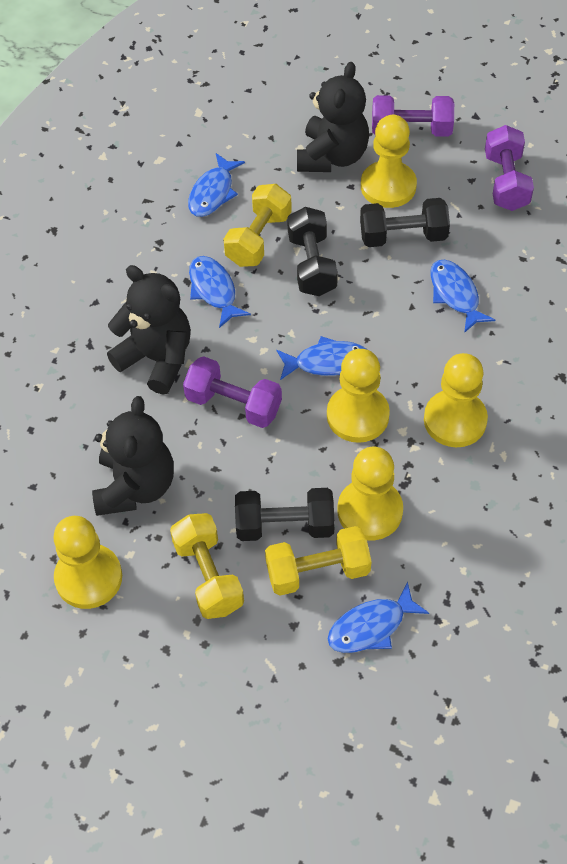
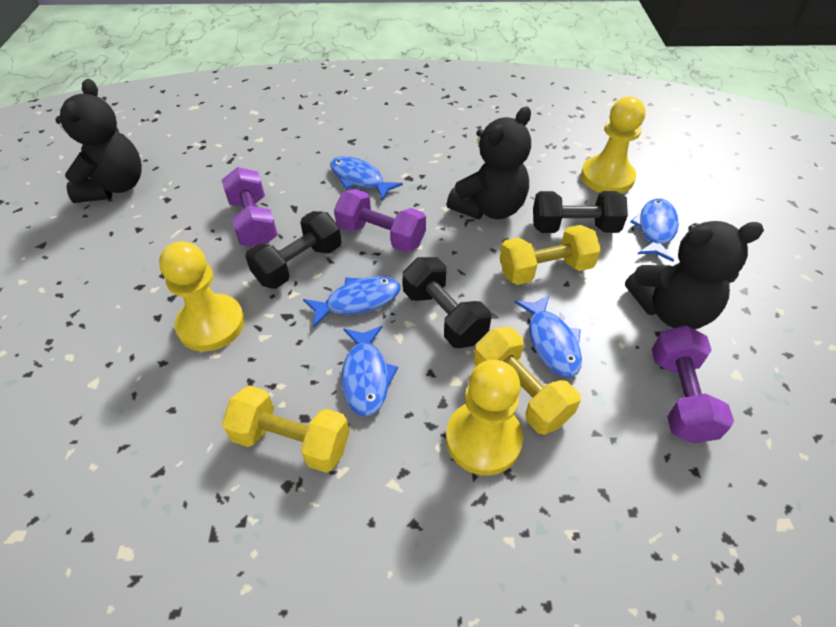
yellow pawn: 5 -> 3

